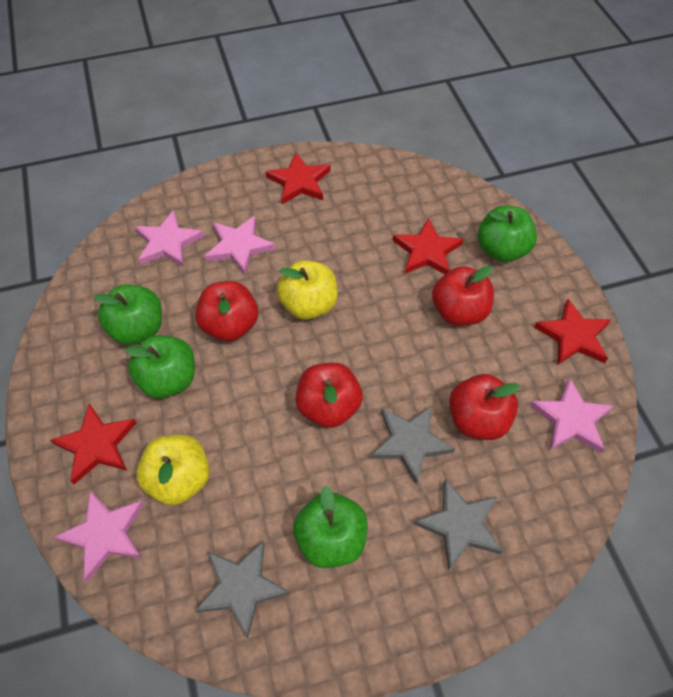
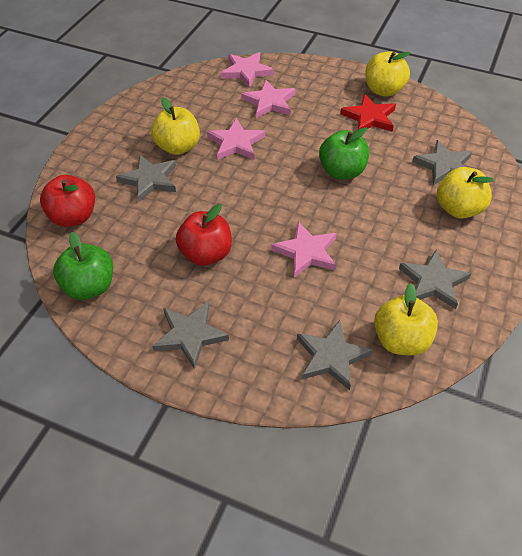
green apple: 4 -> 2
grey star: 3 -> 5
red apple: 4 -> 2
red star: 4 -> 1
yellow apple: 2 -> 4

